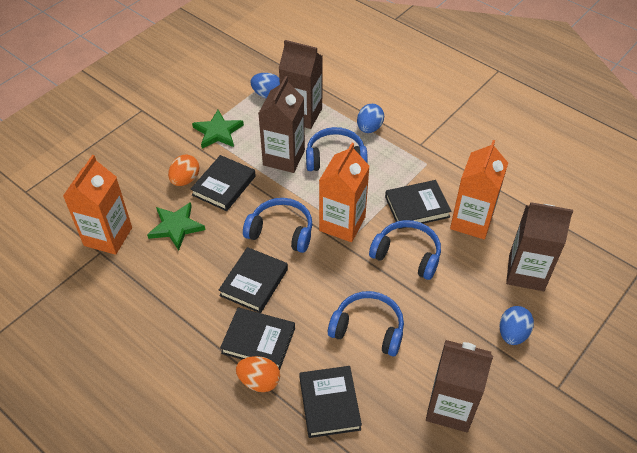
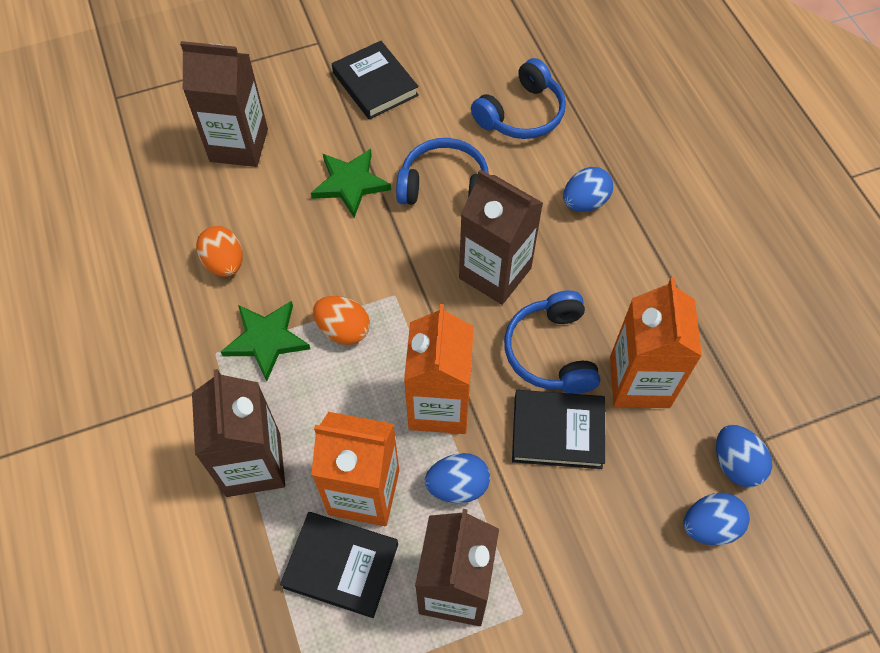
black book: 5 -> 3
blue egg: 3 -> 4
blue headphones: 4 -> 3

